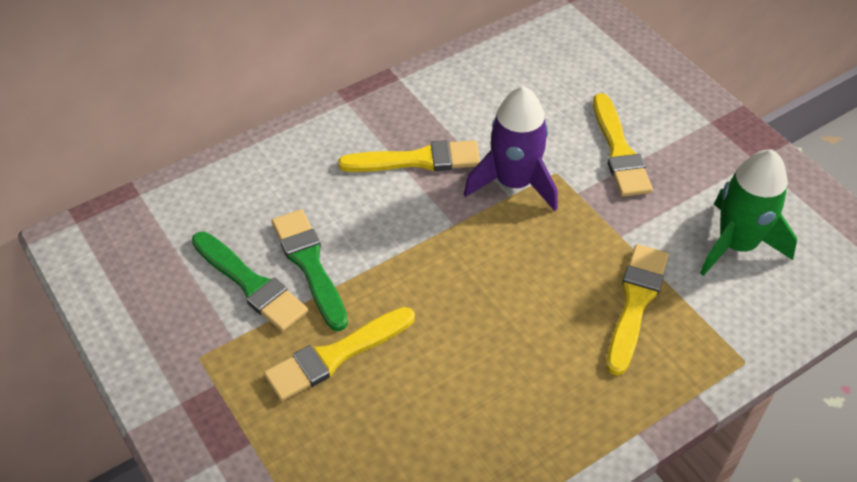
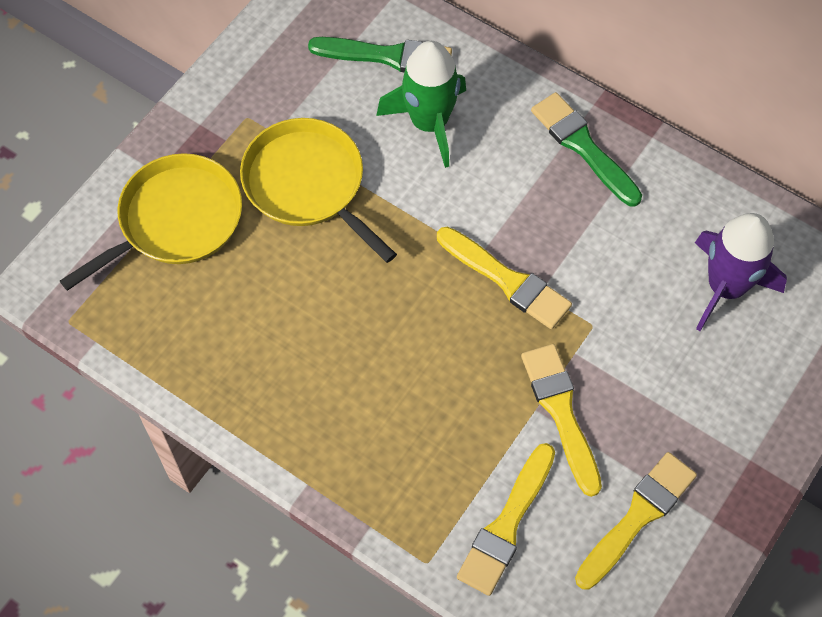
yellow pan: 0 -> 2

